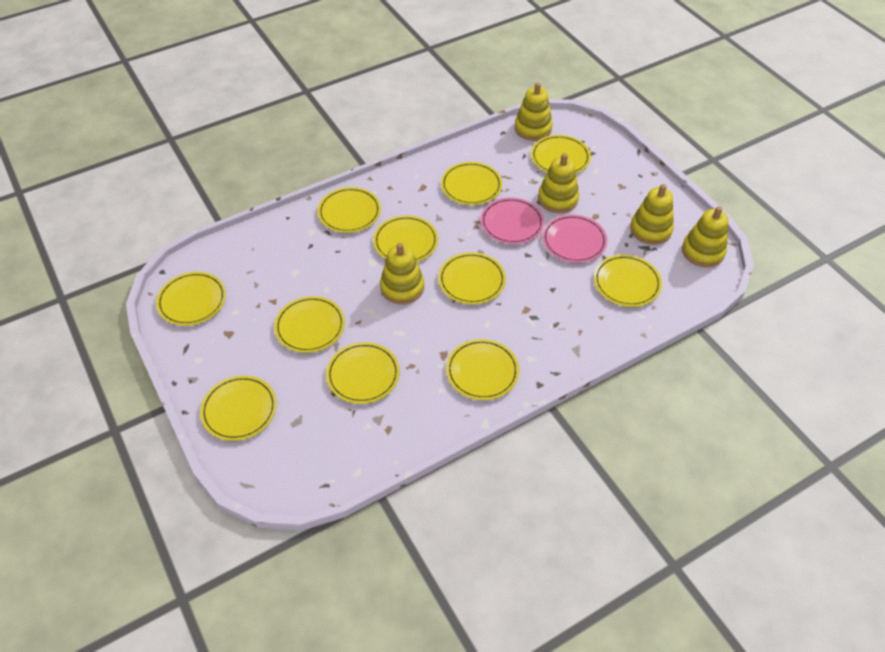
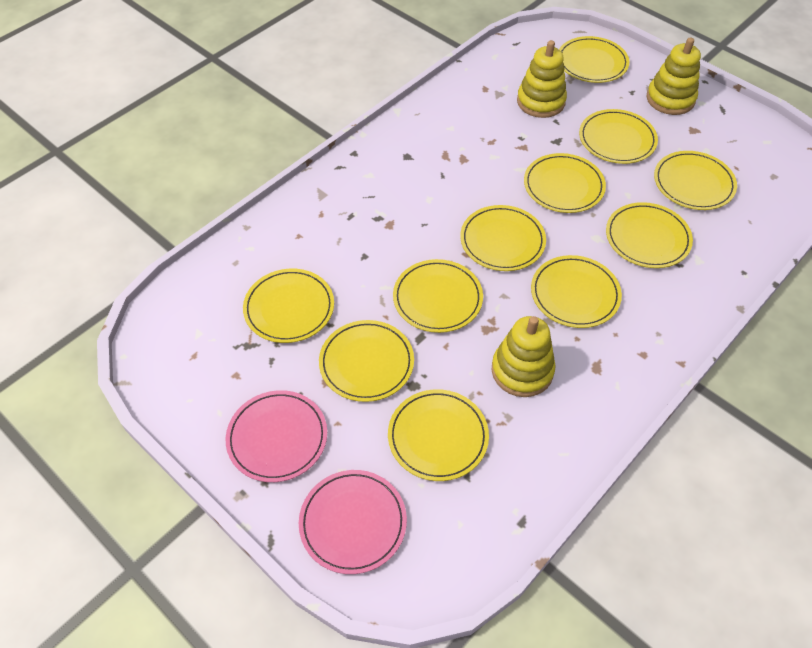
yellow stacking toy: 5 -> 3

